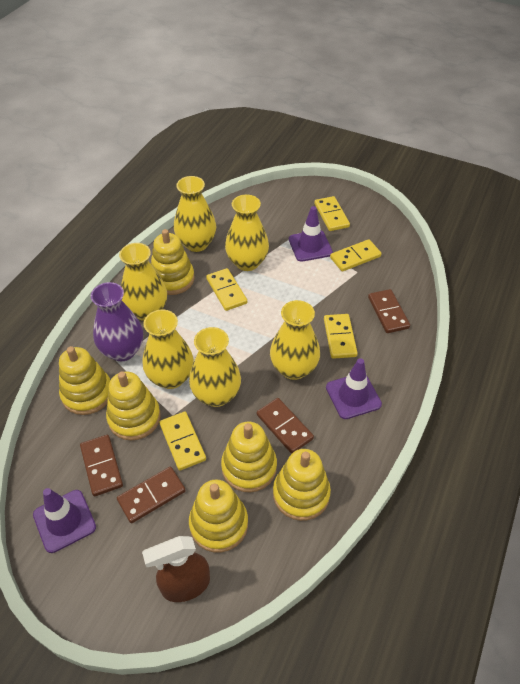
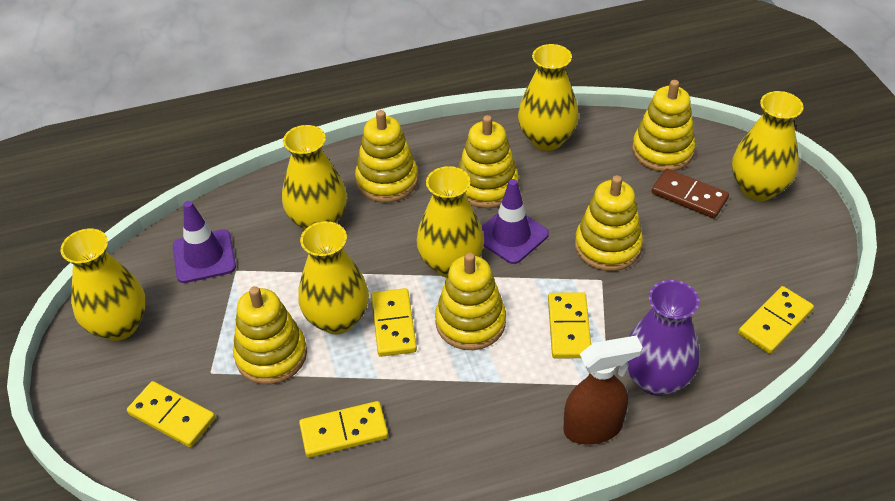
brown domino: 4 -> 1
purple traffic cone: 3 -> 2

